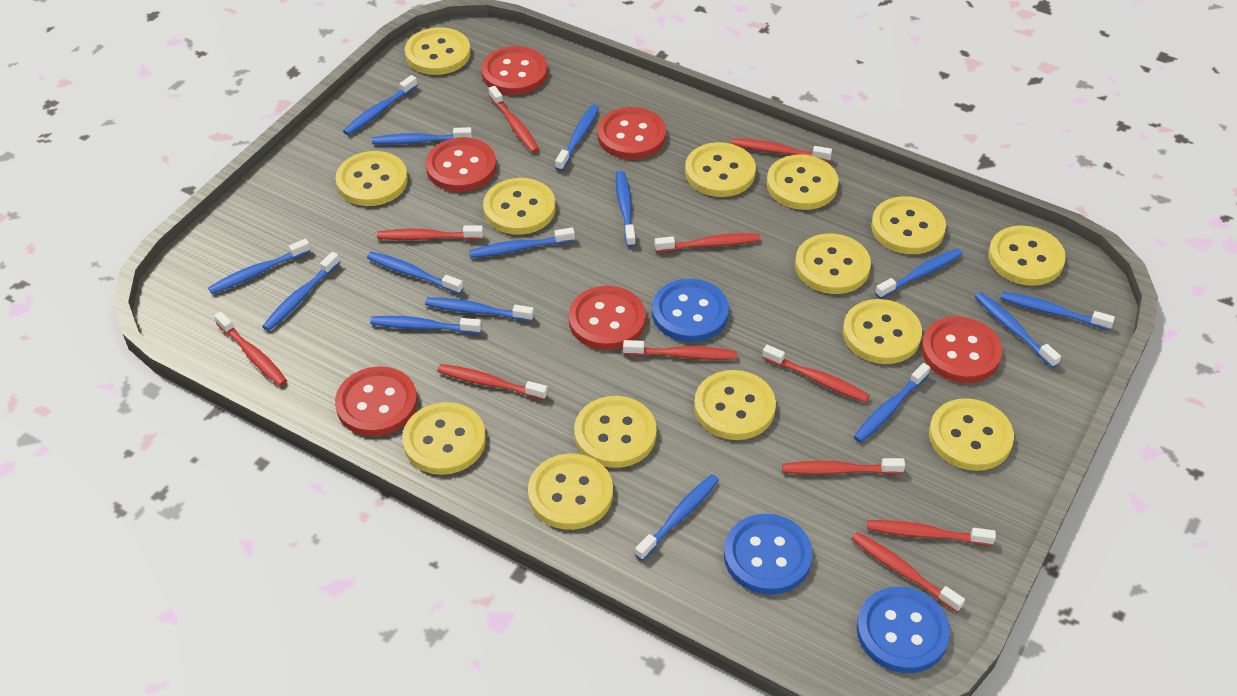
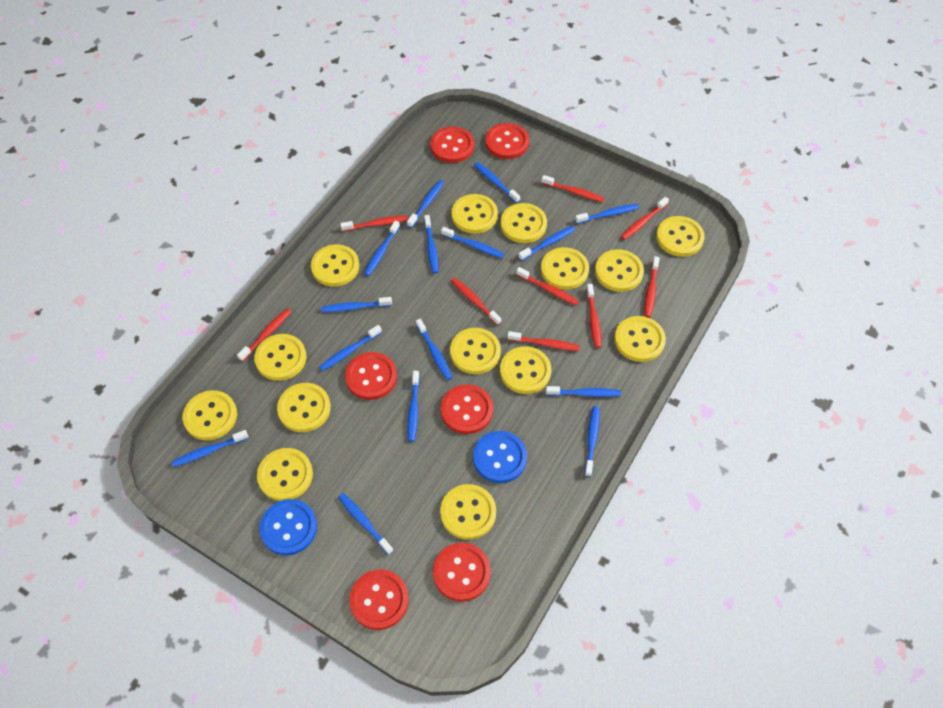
blue button: 3 -> 2
red toothbrush: 11 -> 9

